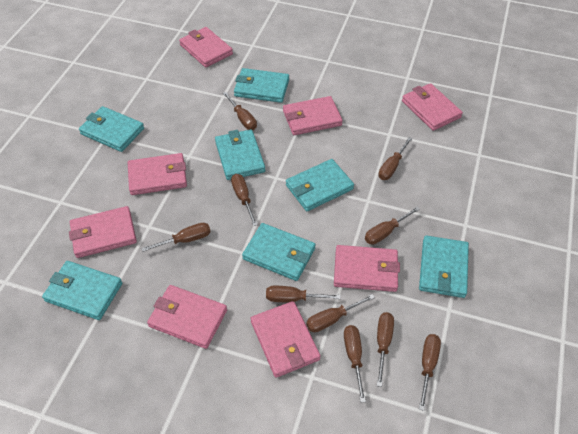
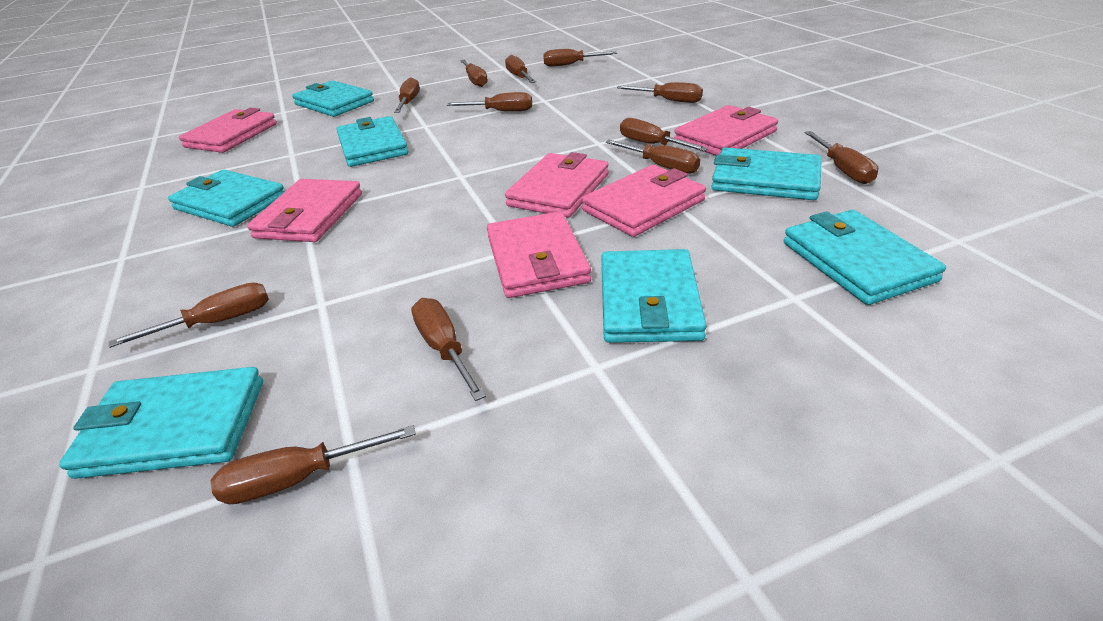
brown screwdriver: 10 -> 12
pink wallet: 8 -> 6

